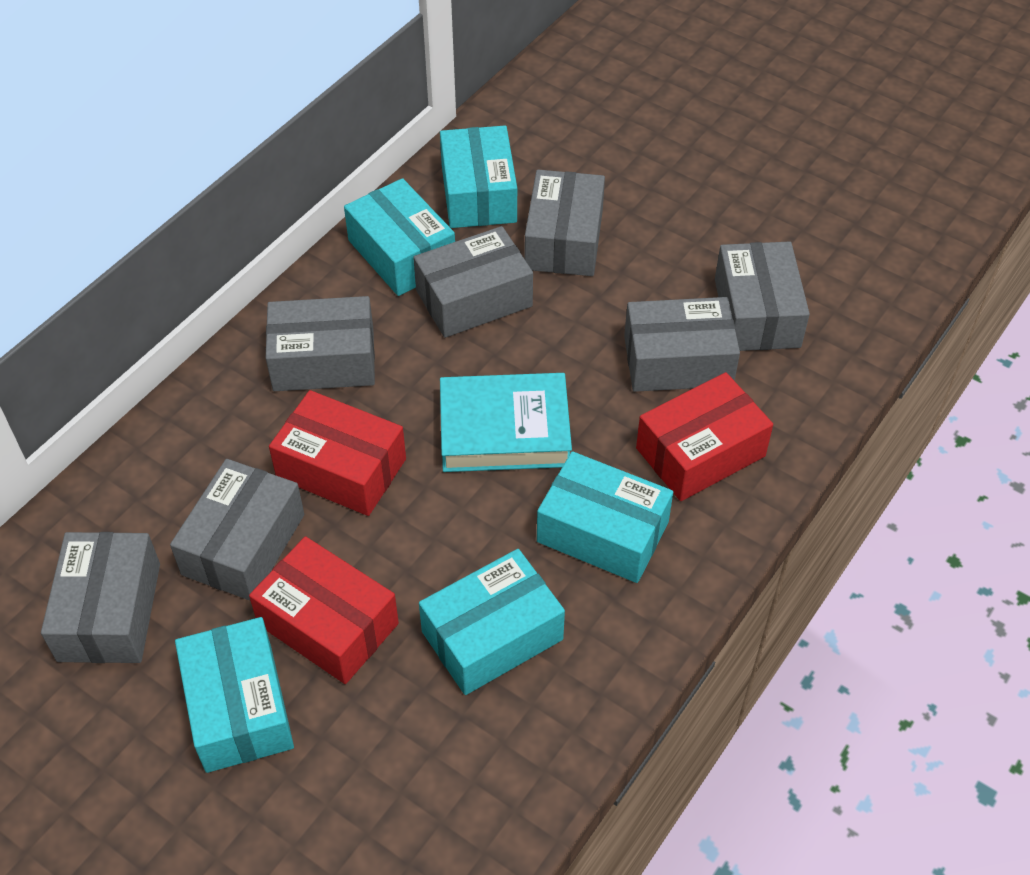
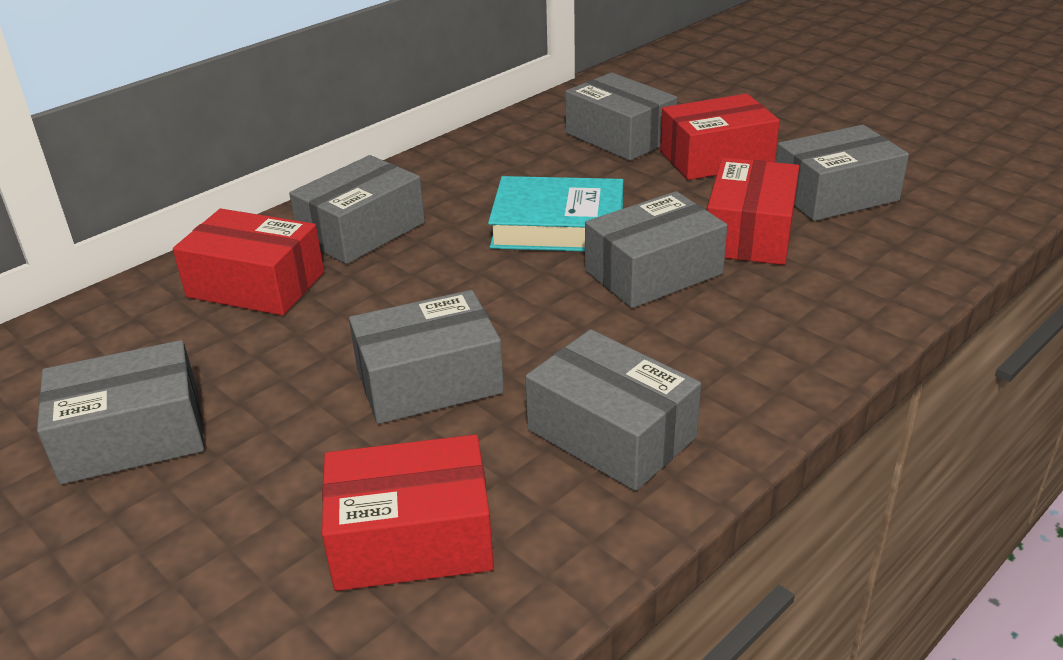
red box: 3 -> 4
turquoise box: 5 -> 0

